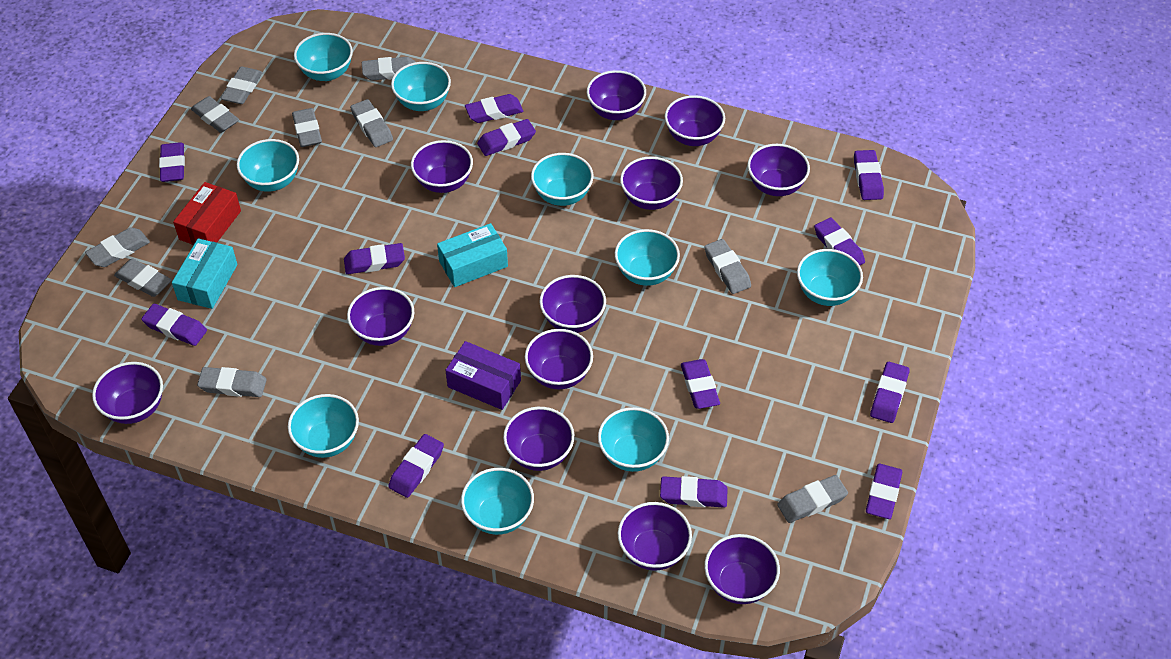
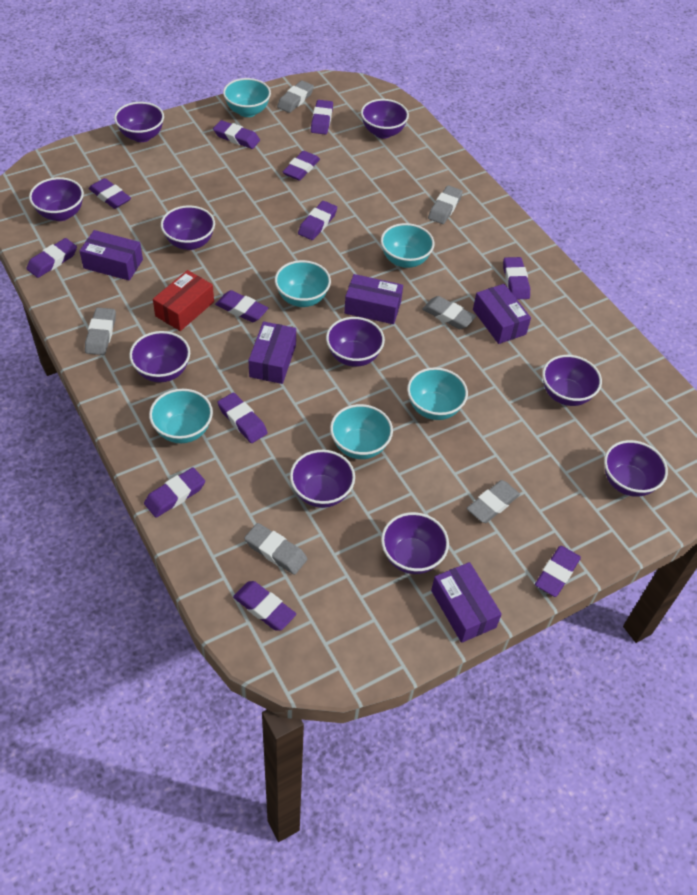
grey eraser: 10 -> 6
purple bowl: 12 -> 10
purple box: 1 -> 5
turquoise bowl: 9 -> 6
turquoise box: 2 -> 0

